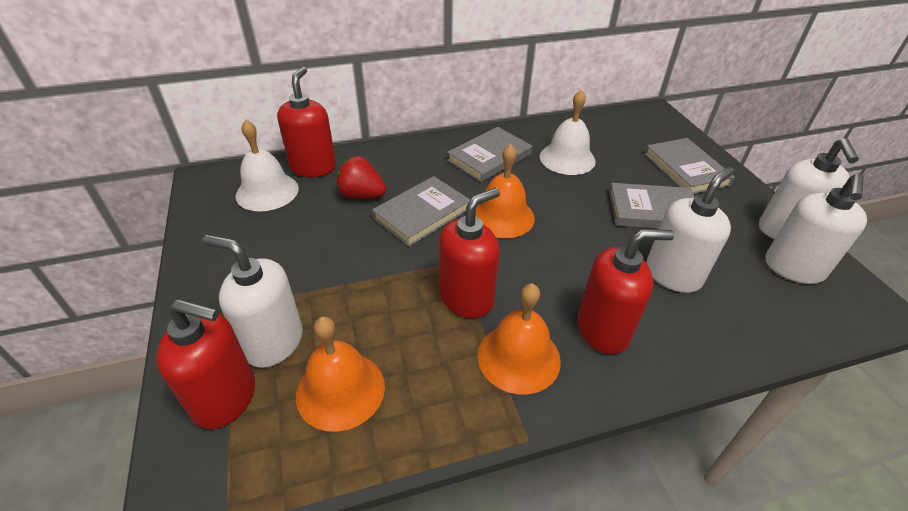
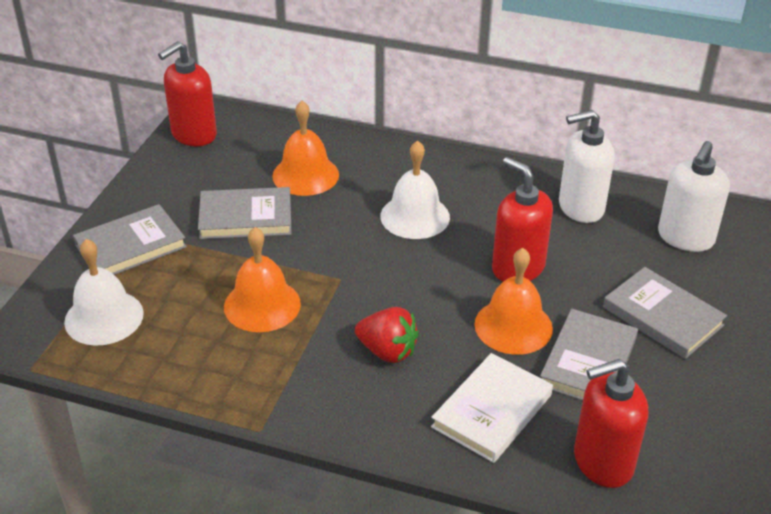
red soap dispenser: 4 -> 3
white book: 0 -> 1
white soap dispenser: 4 -> 2

